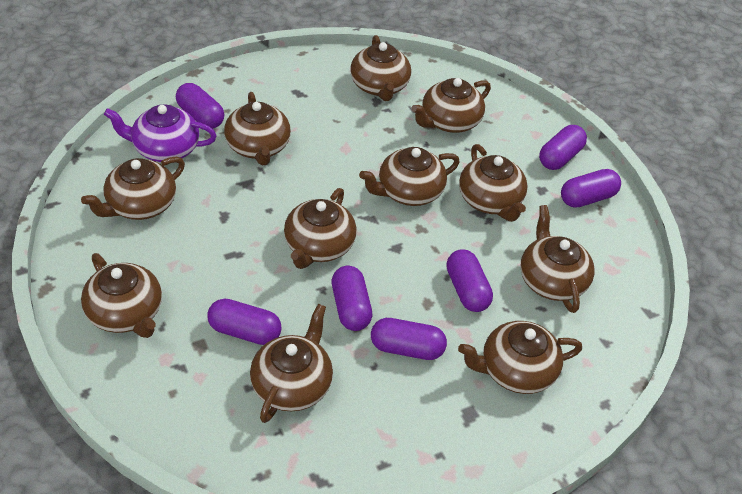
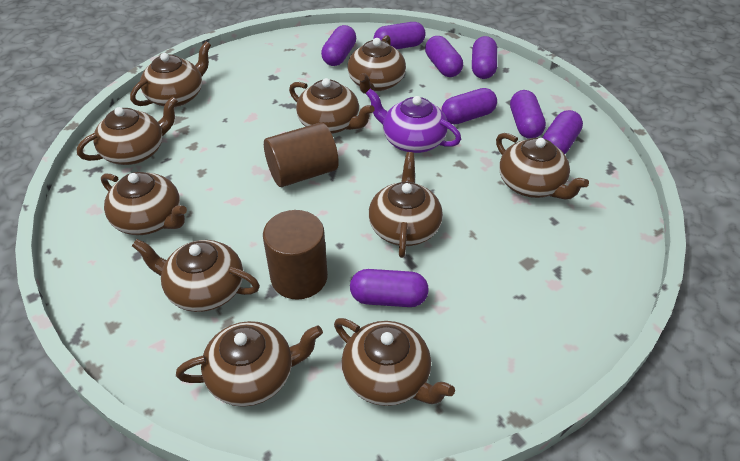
brown cylinder: 0 -> 2
brown teapot: 11 -> 10
purple capsule: 7 -> 8

